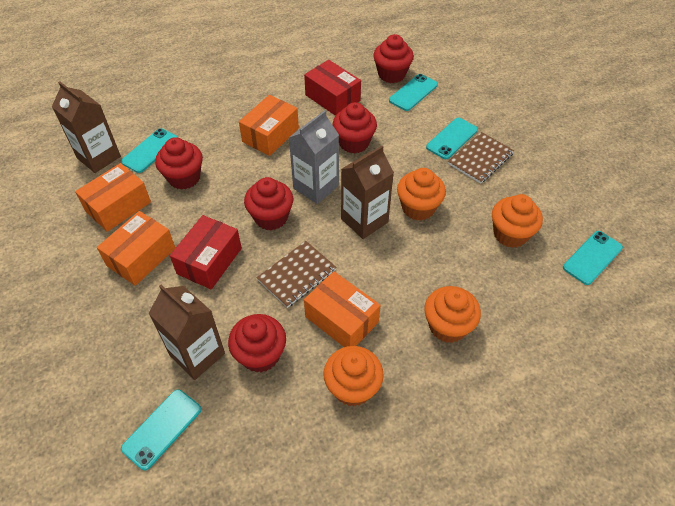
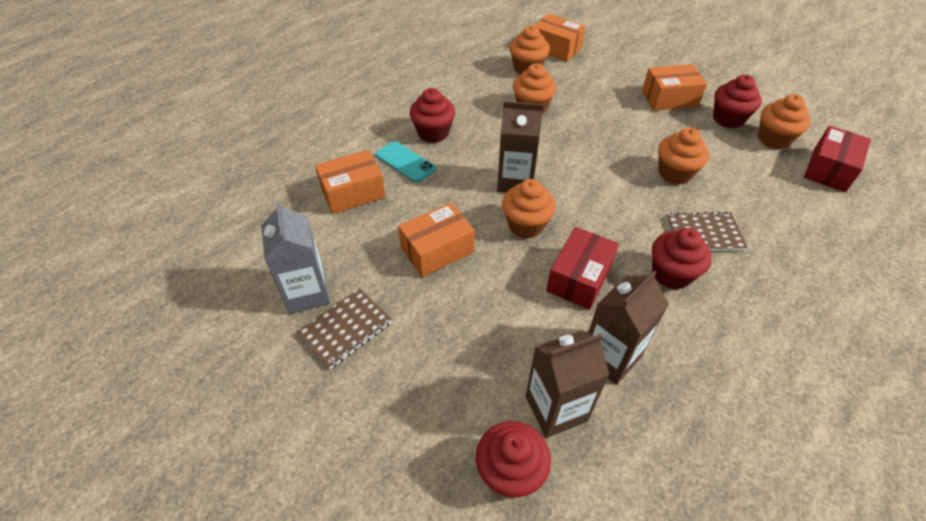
orange cupcake: 4 -> 5
red cupcake: 5 -> 4
turquoise phone: 5 -> 1

